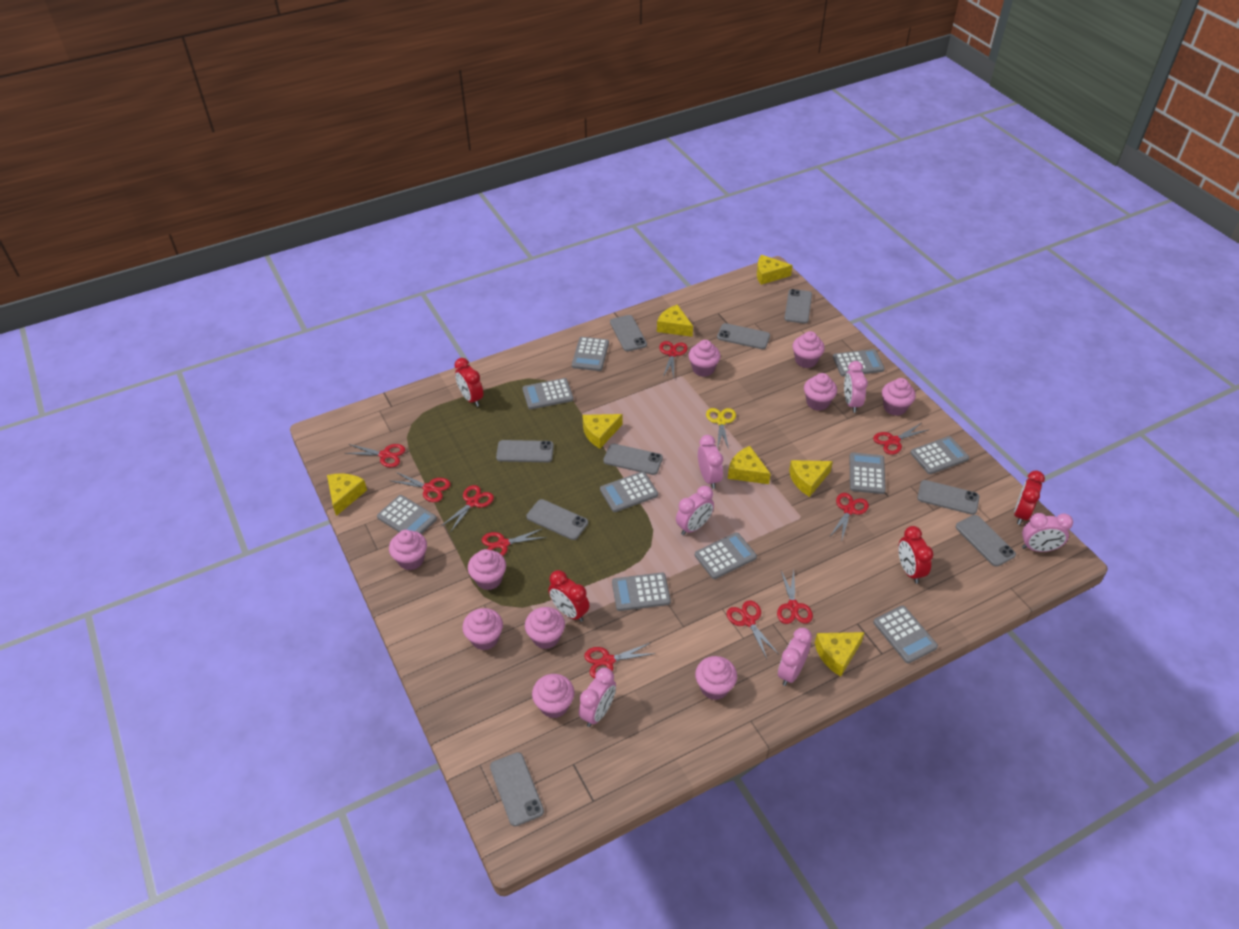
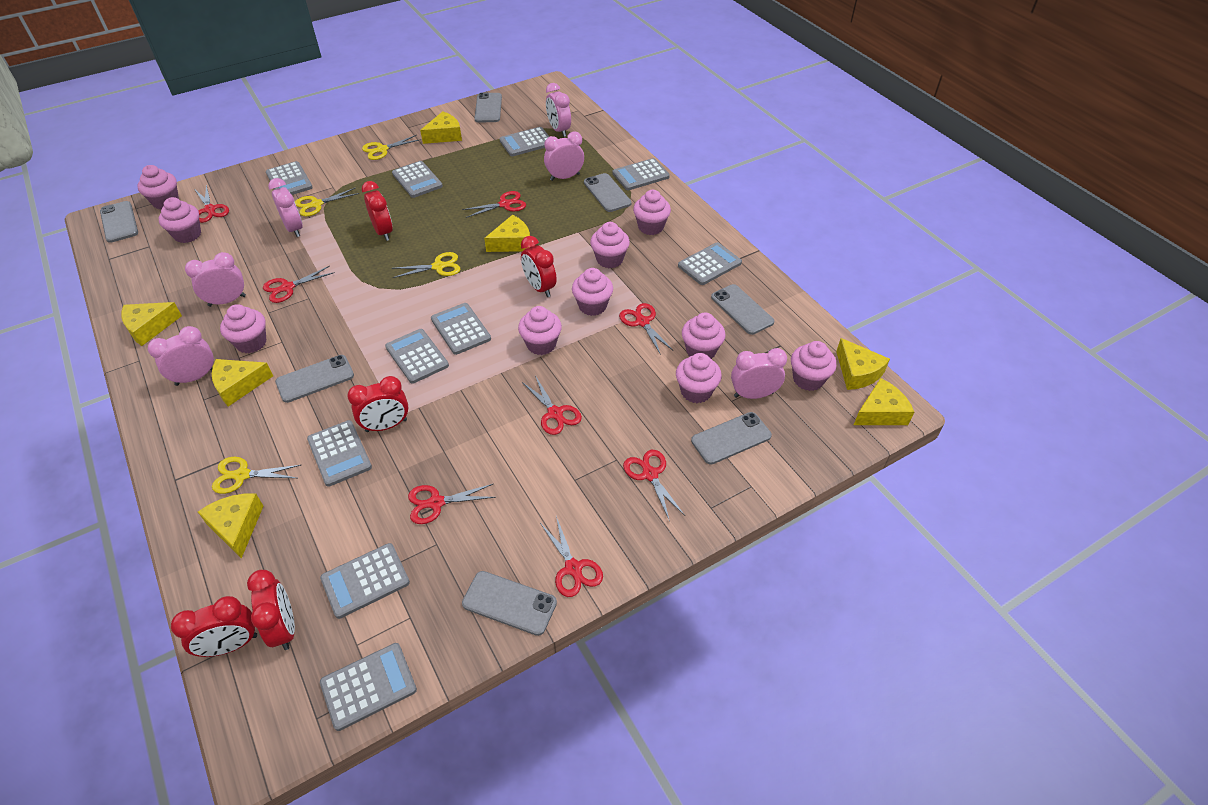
grey phone: 9 -> 7
red clock: 4 -> 5
red scissors: 10 -> 8
yellow scissors: 1 -> 4

